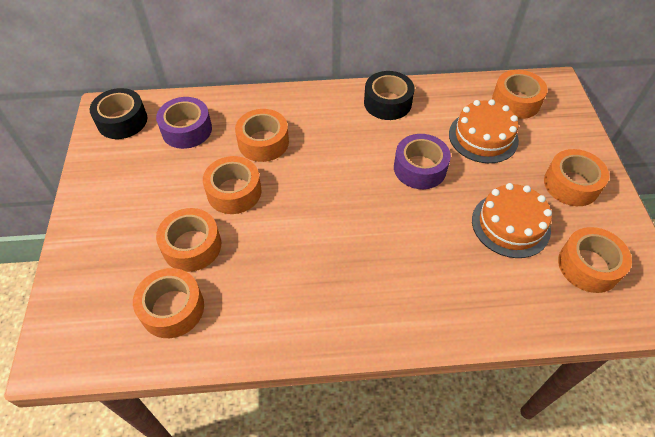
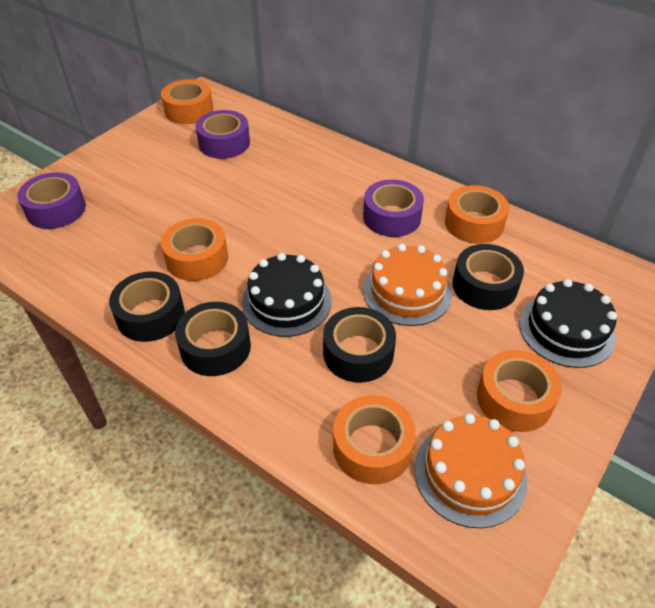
black cake: 0 -> 2
black tape: 2 -> 4
orange tape: 7 -> 5
purple tape: 2 -> 3

